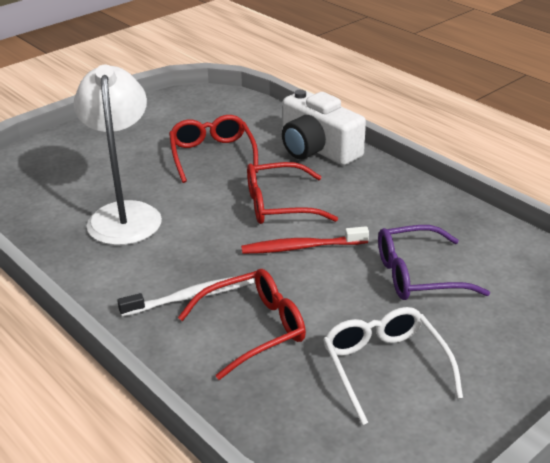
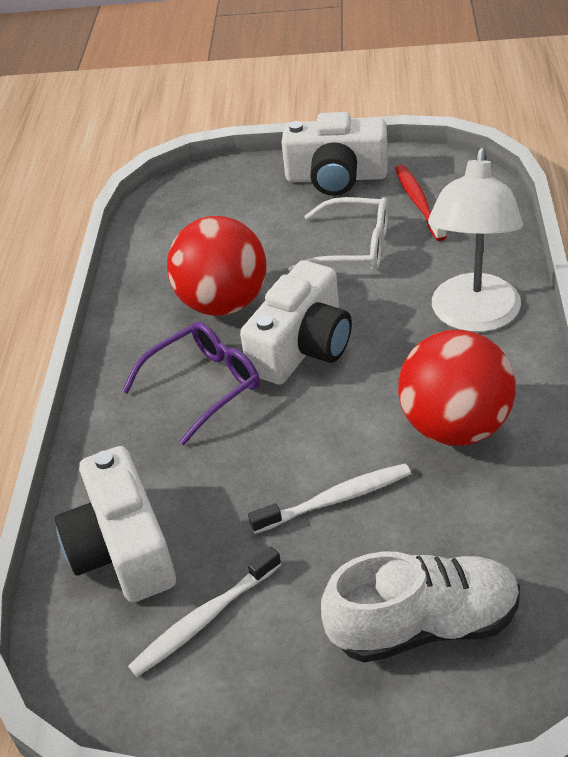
red ball: 0 -> 2
red glasses: 3 -> 0
white camera: 1 -> 3
white shoe: 0 -> 1
white toothbrush: 1 -> 2

